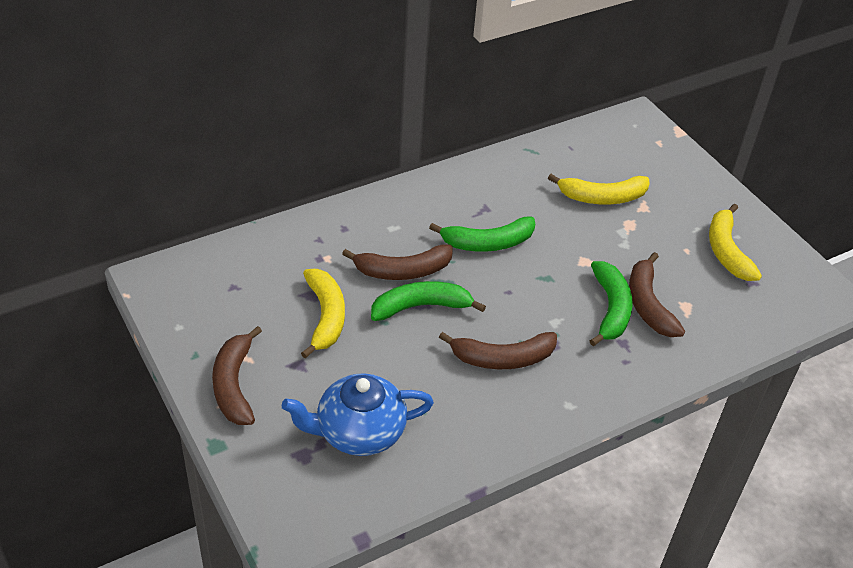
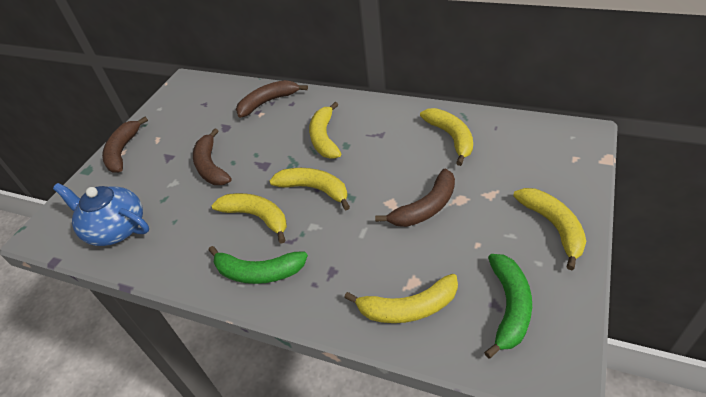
green banana: 3 -> 2
yellow banana: 3 -> 6

